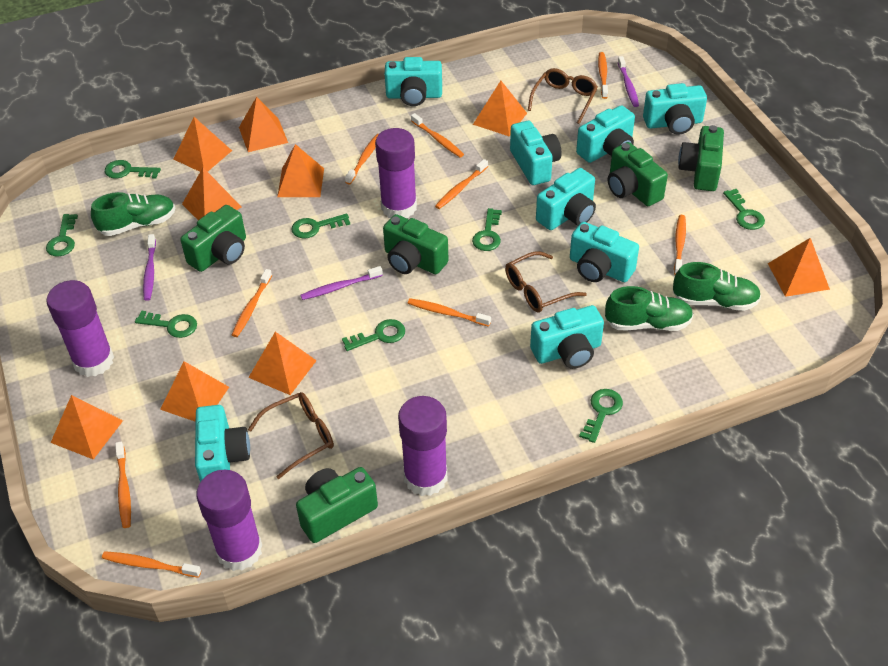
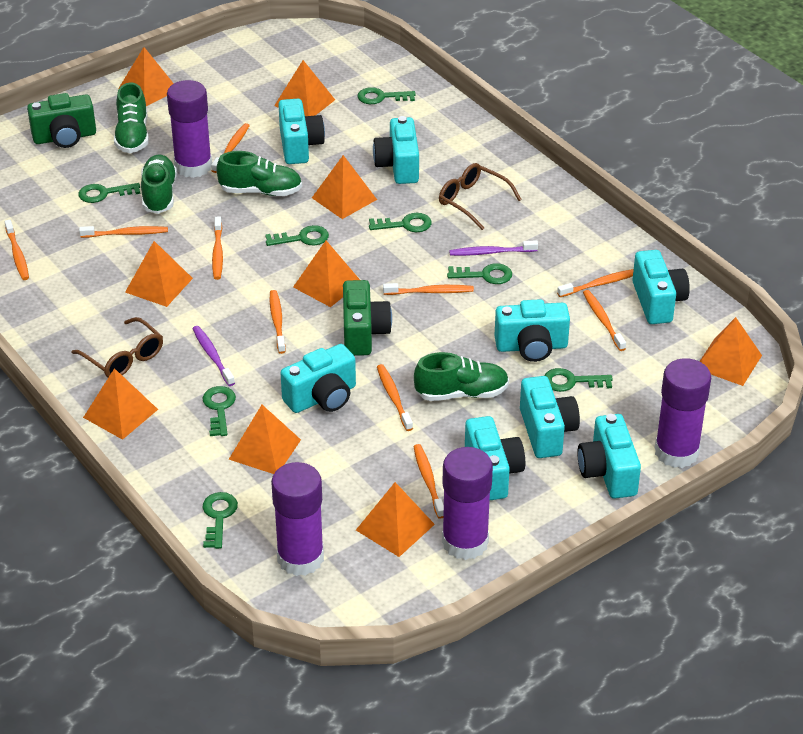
brown glasses: 3 -> 2
green camera: 5 -> 2
green shoe: 3 -> 4
orange toothbrush: 9 -> 10
purple toothbrush: 3 -> 2

